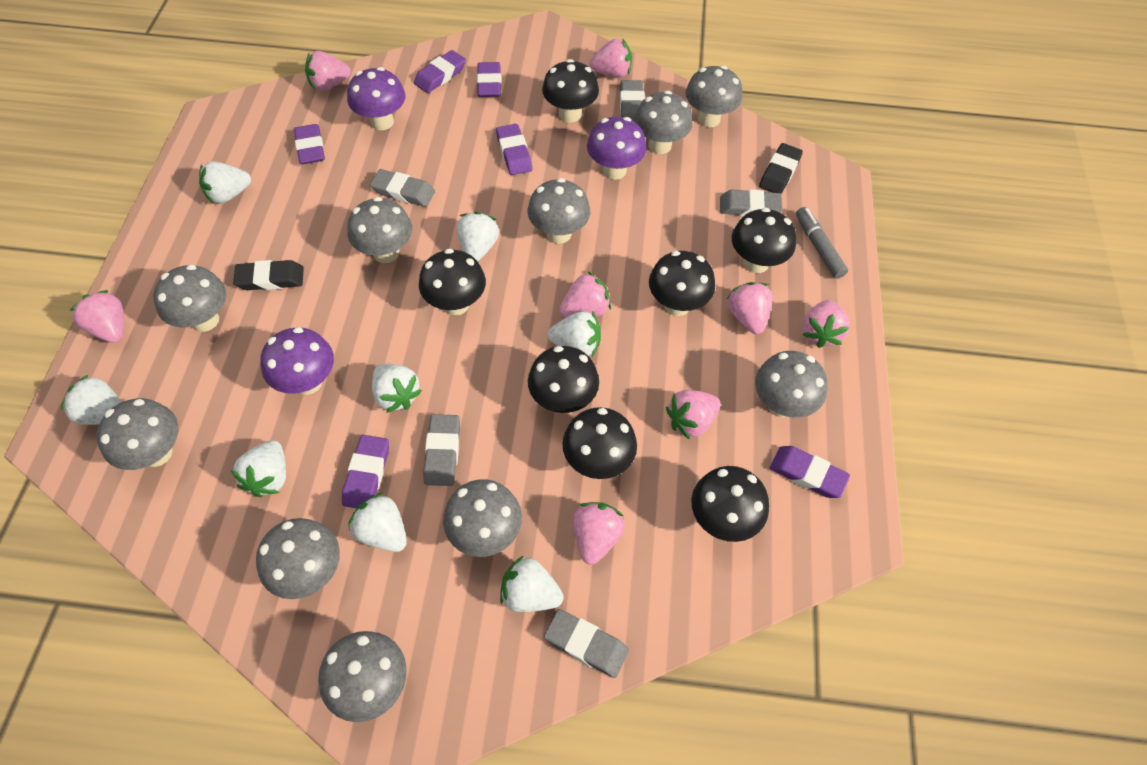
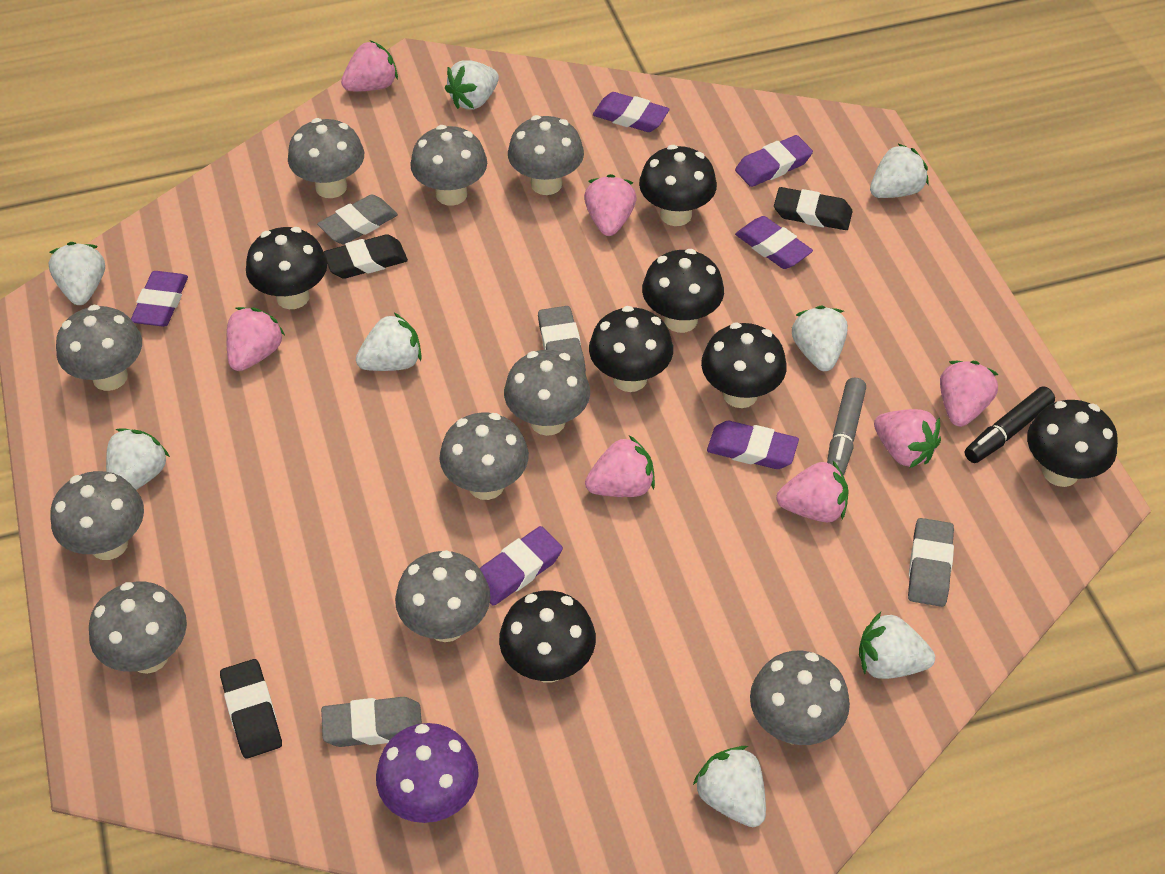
black eraser: 2 -> 3
black marker: 0 -> 1
grey eraser: 5 -> 4
pink strawberry: 8 -> 7
purple mushroom: 3 -> 1

